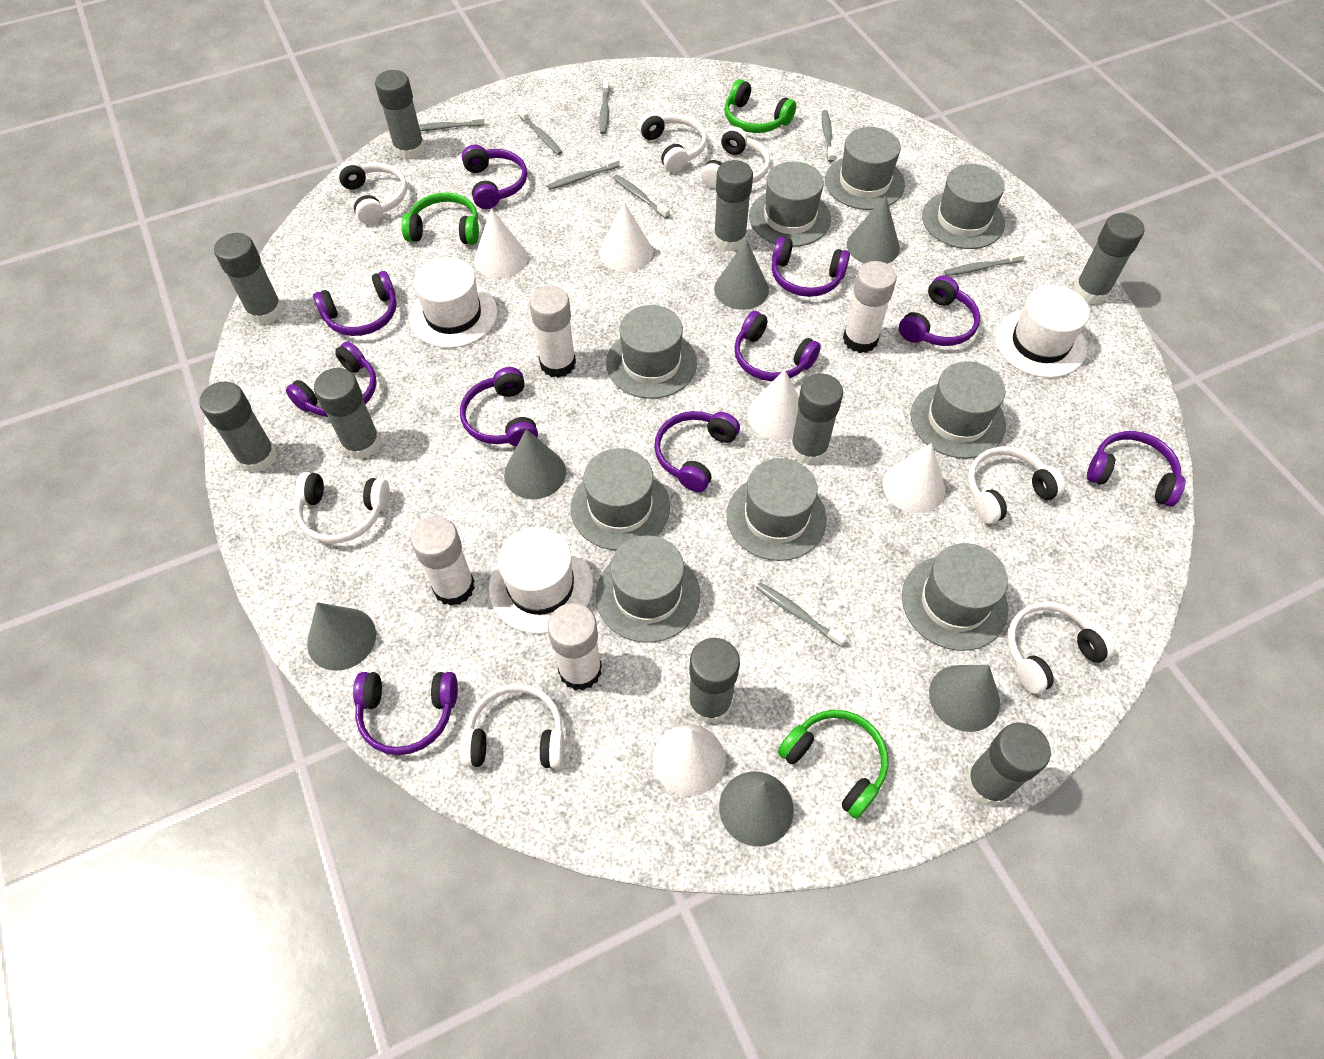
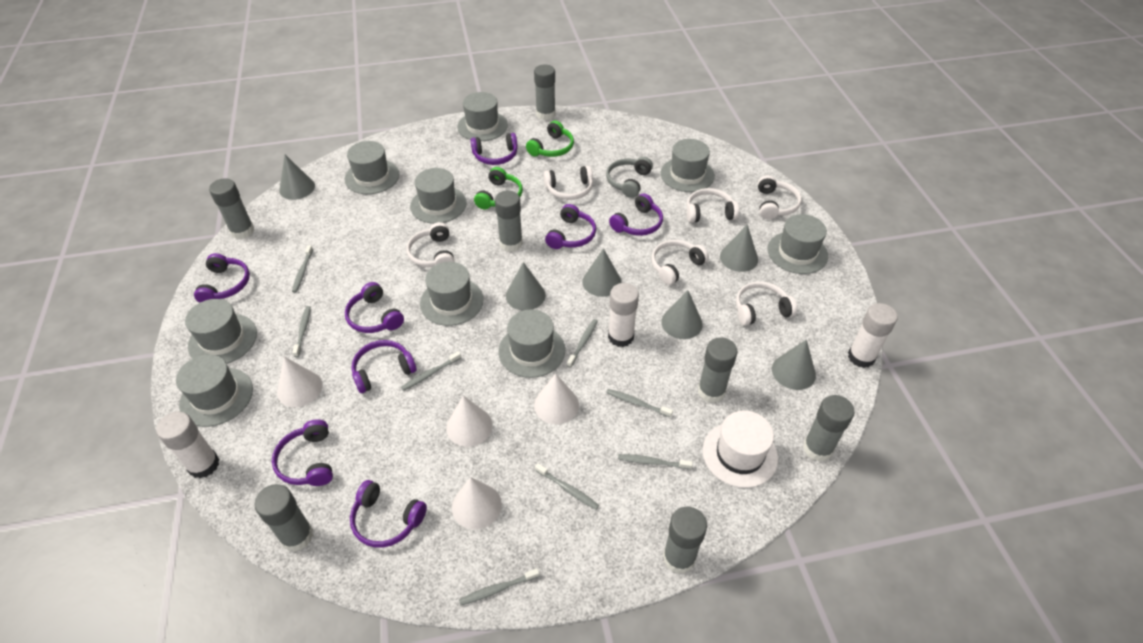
green headphones: 3 -> 2
grey glue stick: 9 -> 7
grey headphones: 0 -> 1
purple headphones: 10 -> 8
white cone: 5 -> 4
white glue stick: 4 -> 3
white hat: 3 -> 1
white headphones: 7 -> 6

